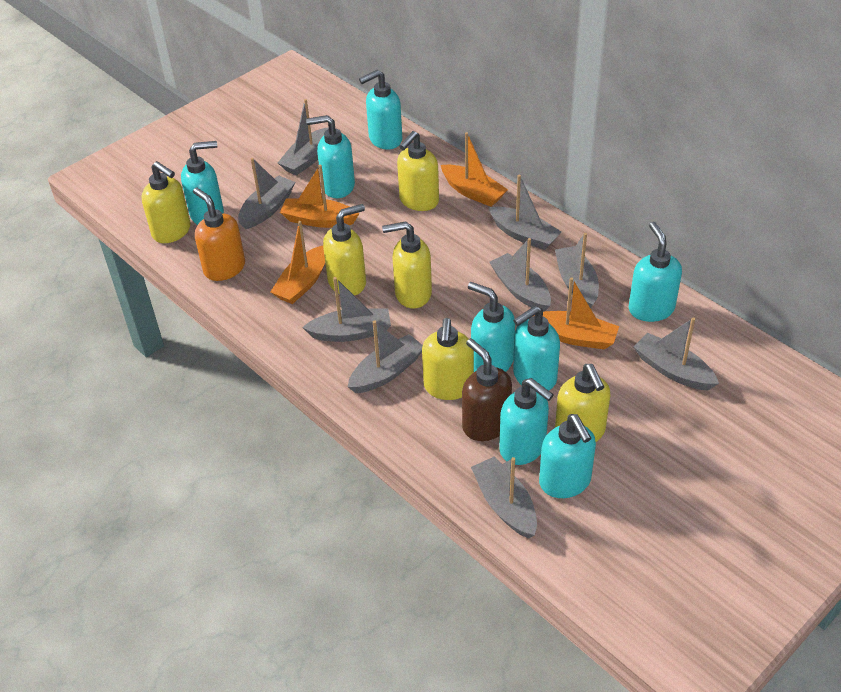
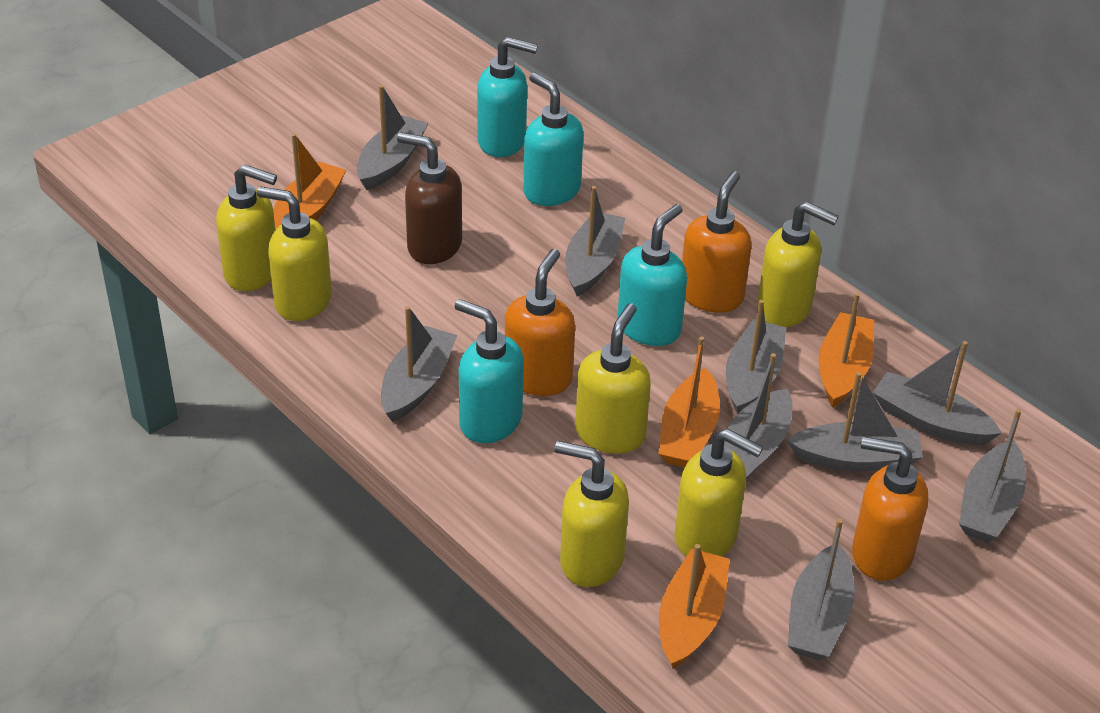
orange soap dispenser: 1 -> 3
turquoise soap dispenser: 8 -> 4

